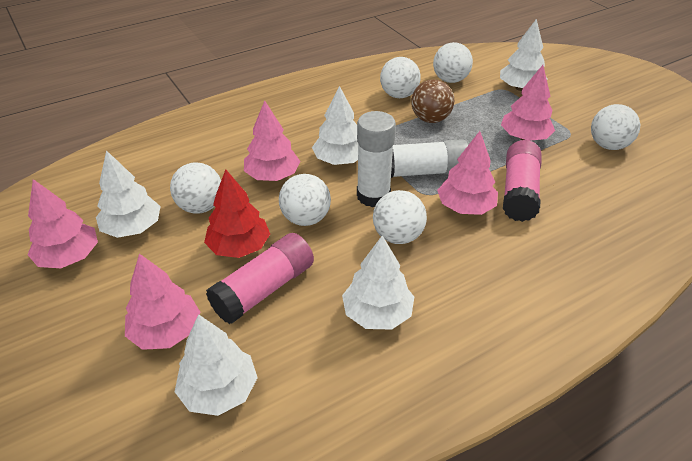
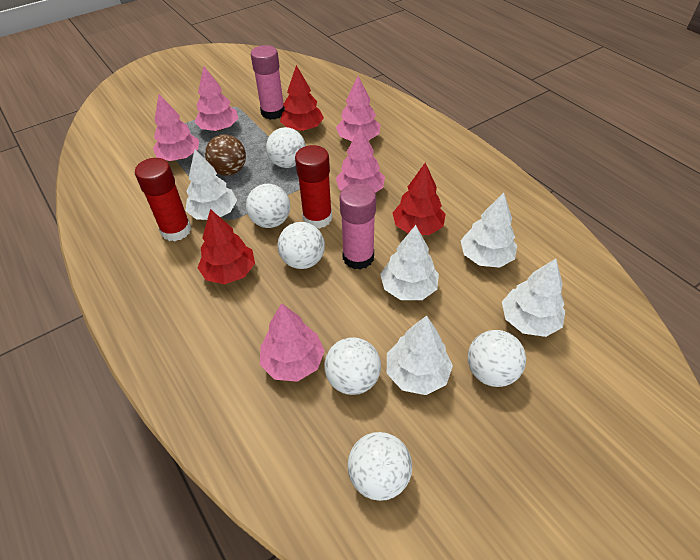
red glue stick: 0 -> 2
red tree: 1 -> 3
white glue stick: 2 -> 0

